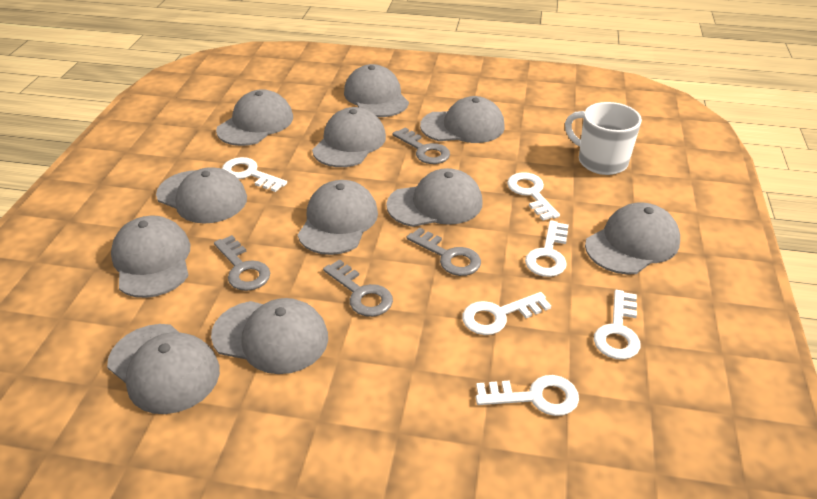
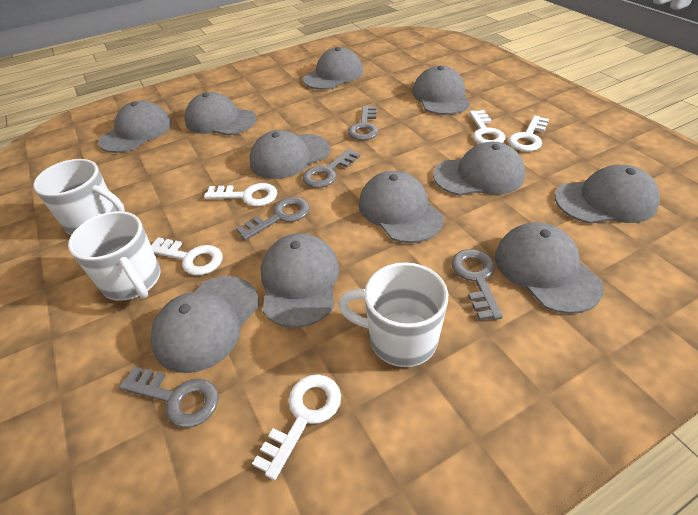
grey key: 4 -> 5
white key: 6 -> 5
white mug: 1 -> 3

